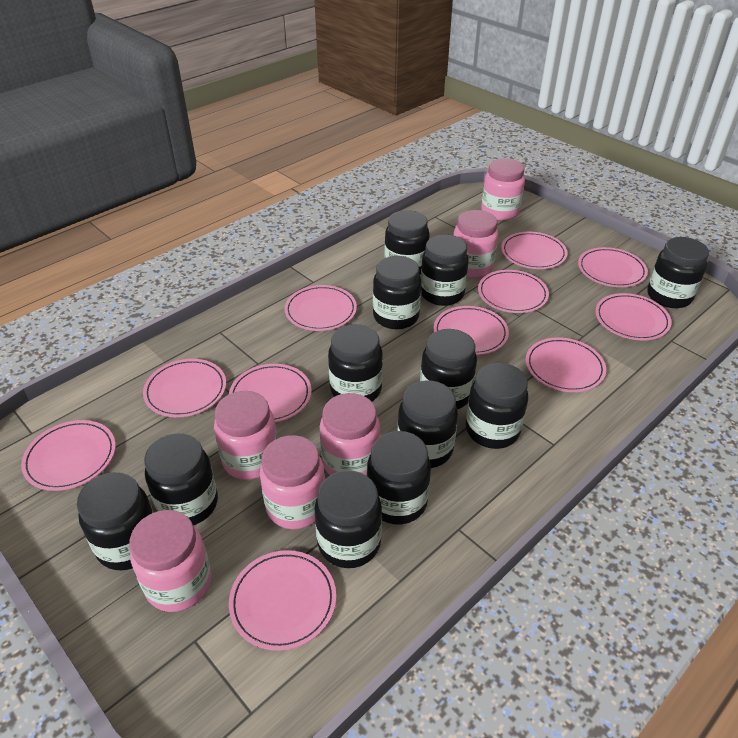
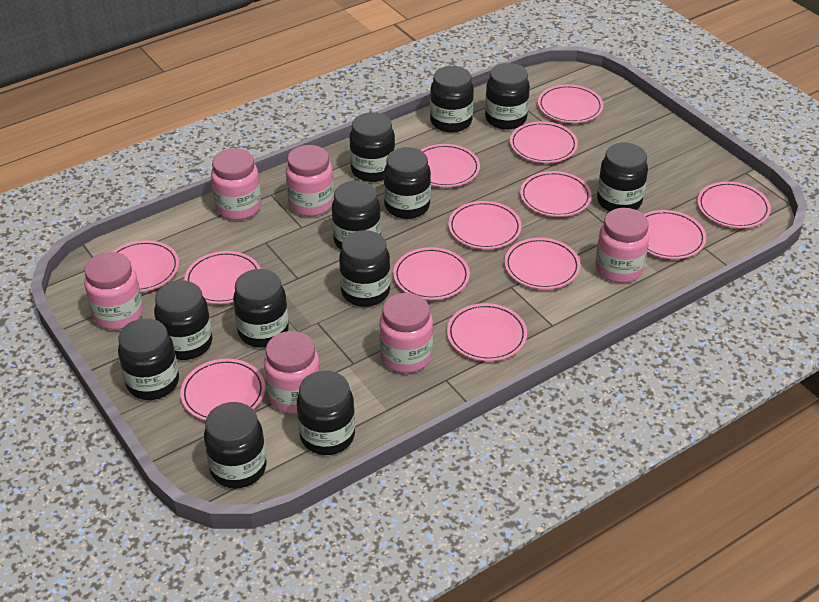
pink plate: 11 -> 13

